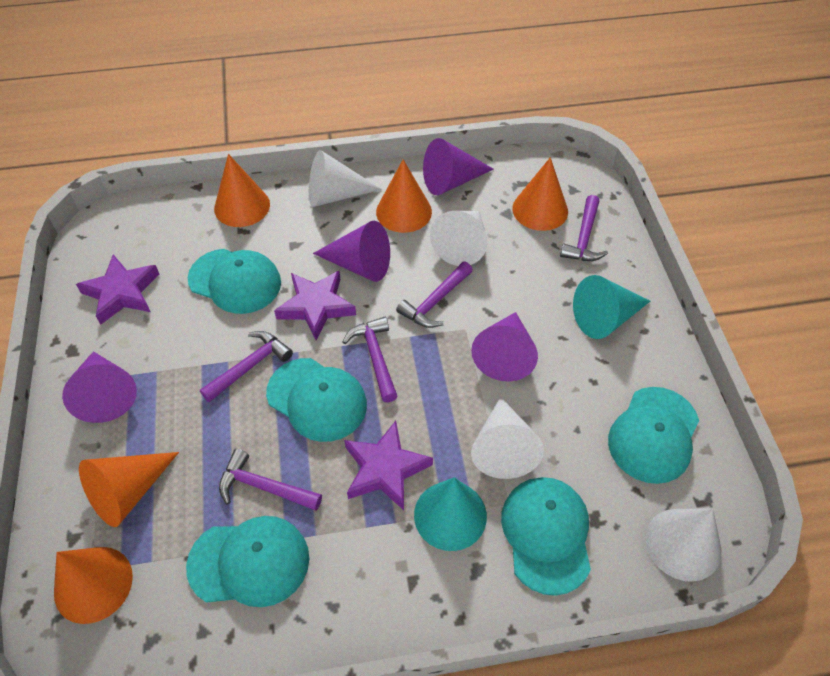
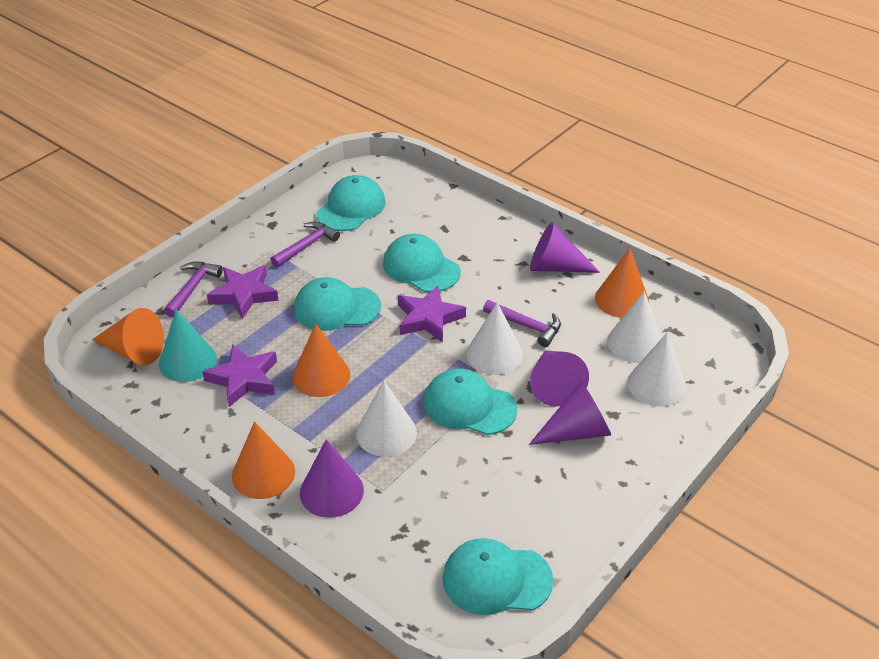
orange cone: 5 -> 4
purple hammer: 5 -> 3
turquoise cone: 2 -> 1

